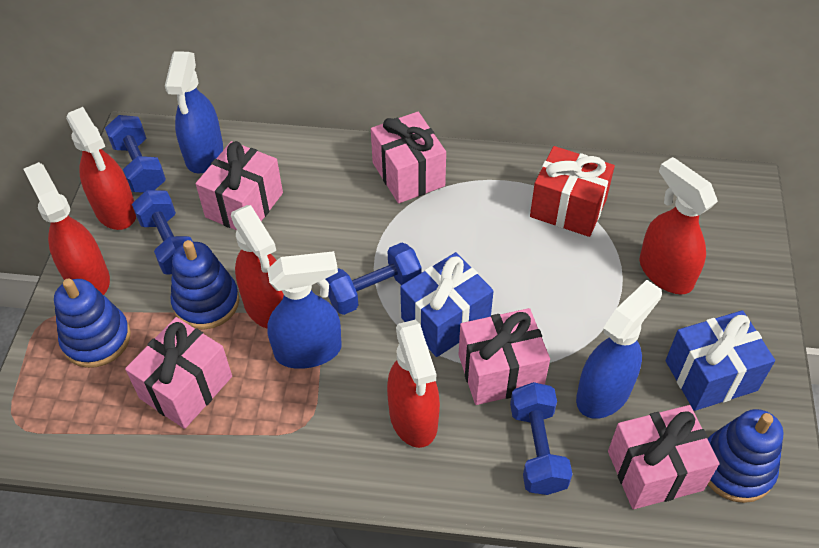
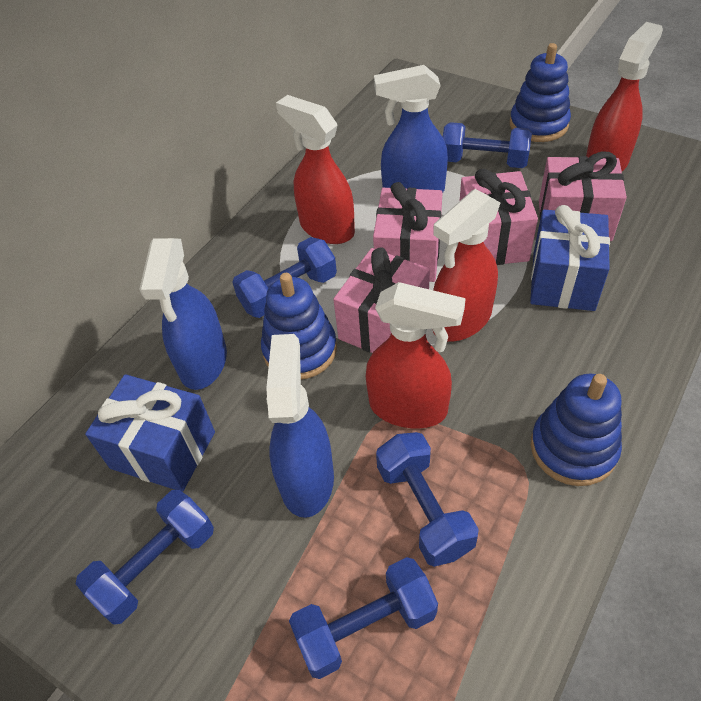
blue dumbbell: 4 -> 5
pink gift: 5 -> 4
red gift: 1 -> 0
red spray bottle: 5 -> 4

